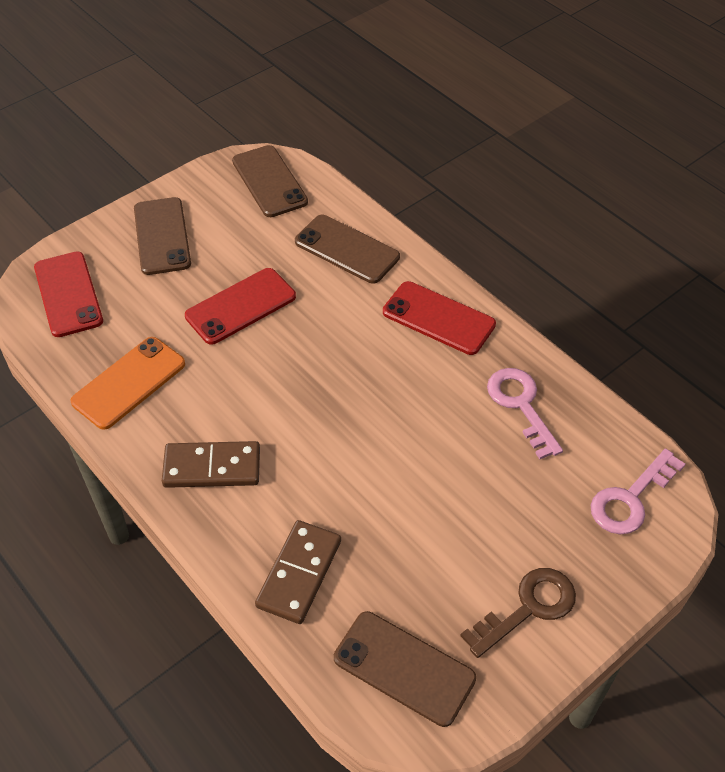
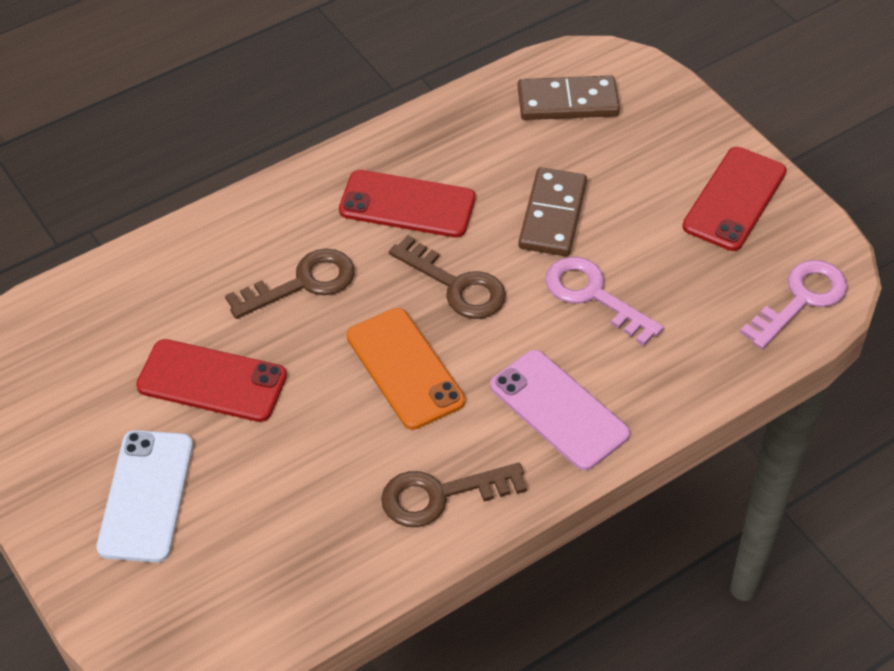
brown key: 1 -> 3
brown phone: 4 -> 0
pink phone: 0 -> 1
white phone: 0 -> 1

